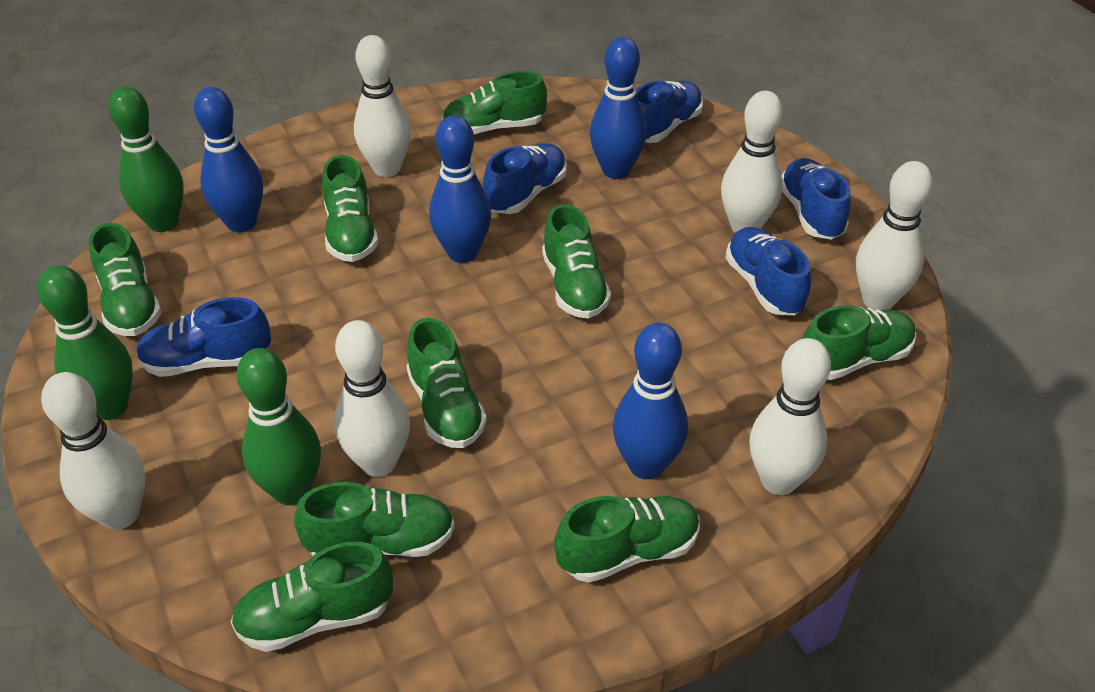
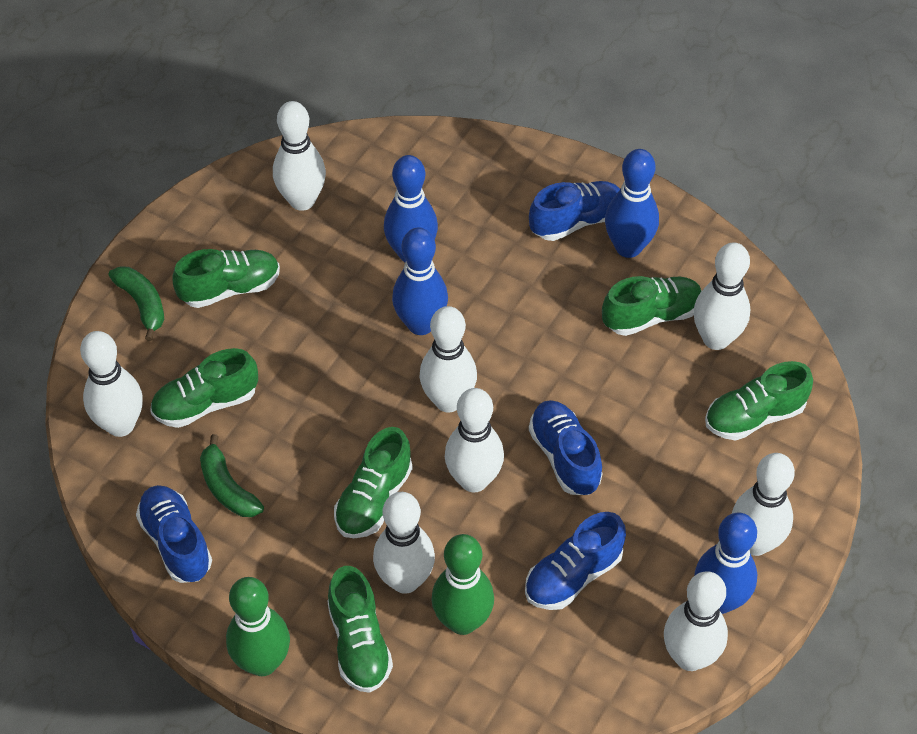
blue shoe: 5 -> 4
green banana: 0 -> 2
green bowling pin: 3 -> 2
green shoe: 9 -> 6
white bowling pin: 6 -> 8

